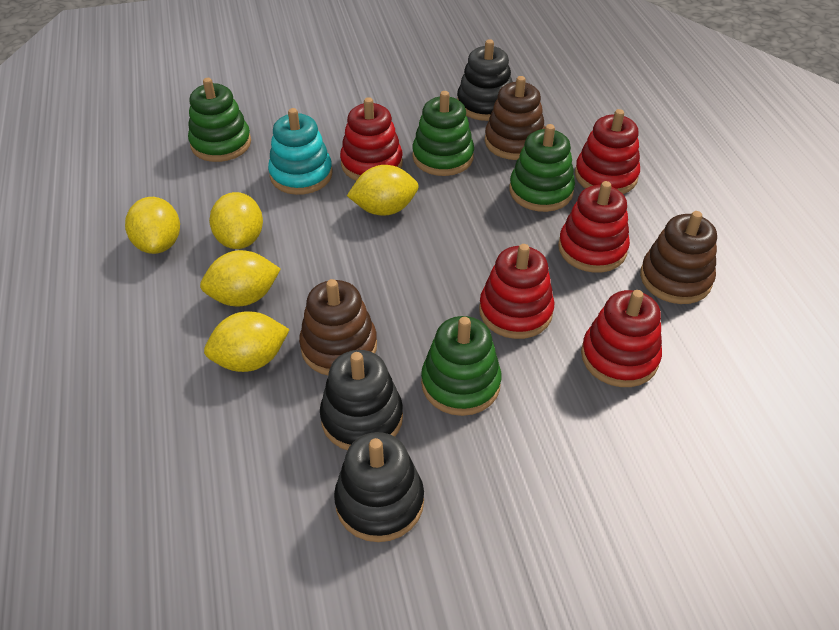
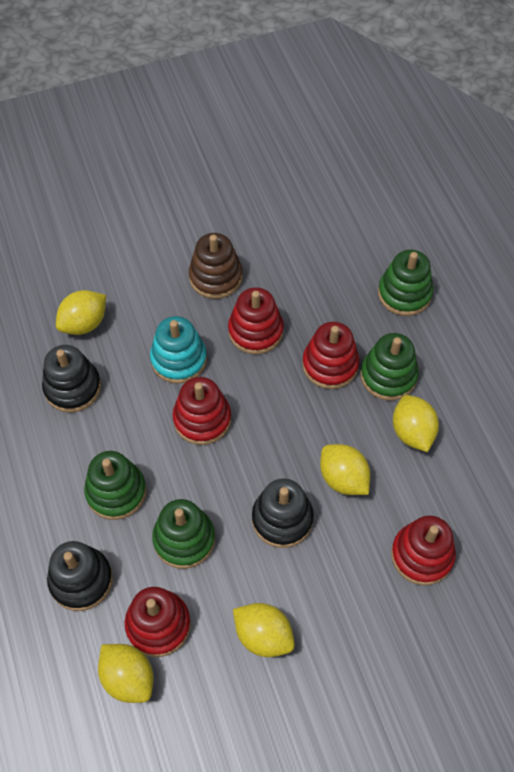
brown stacking toy: 3 -> 1

